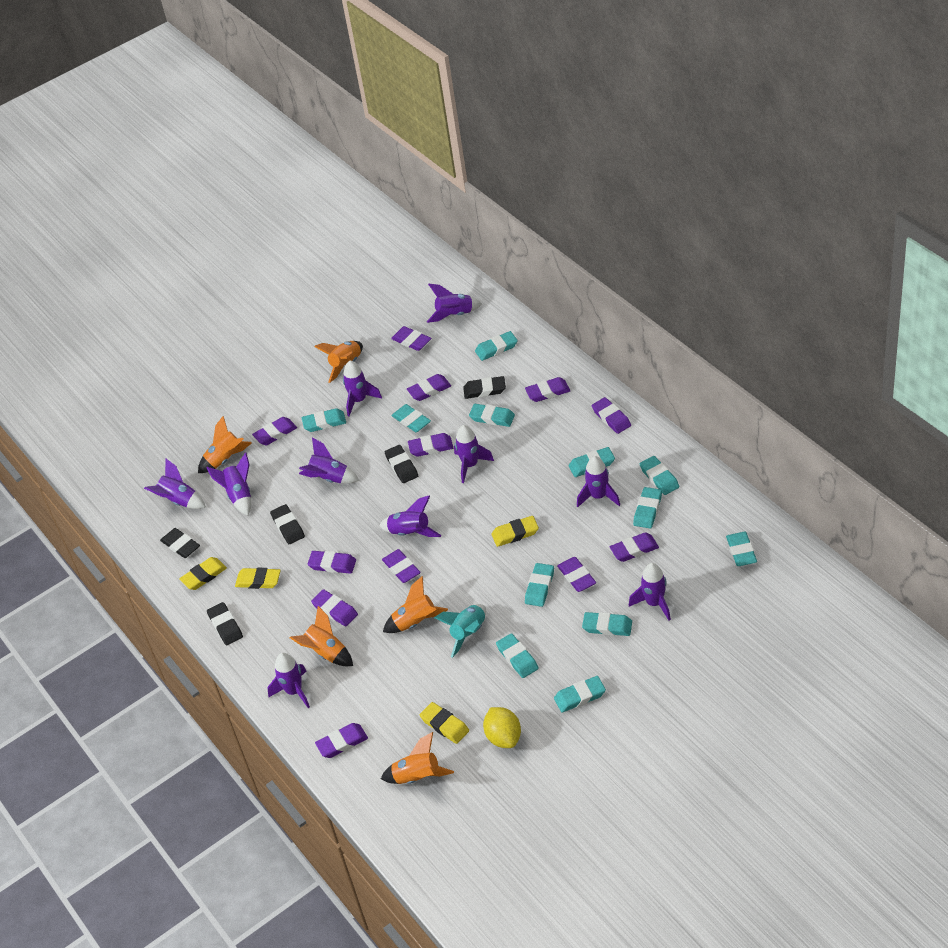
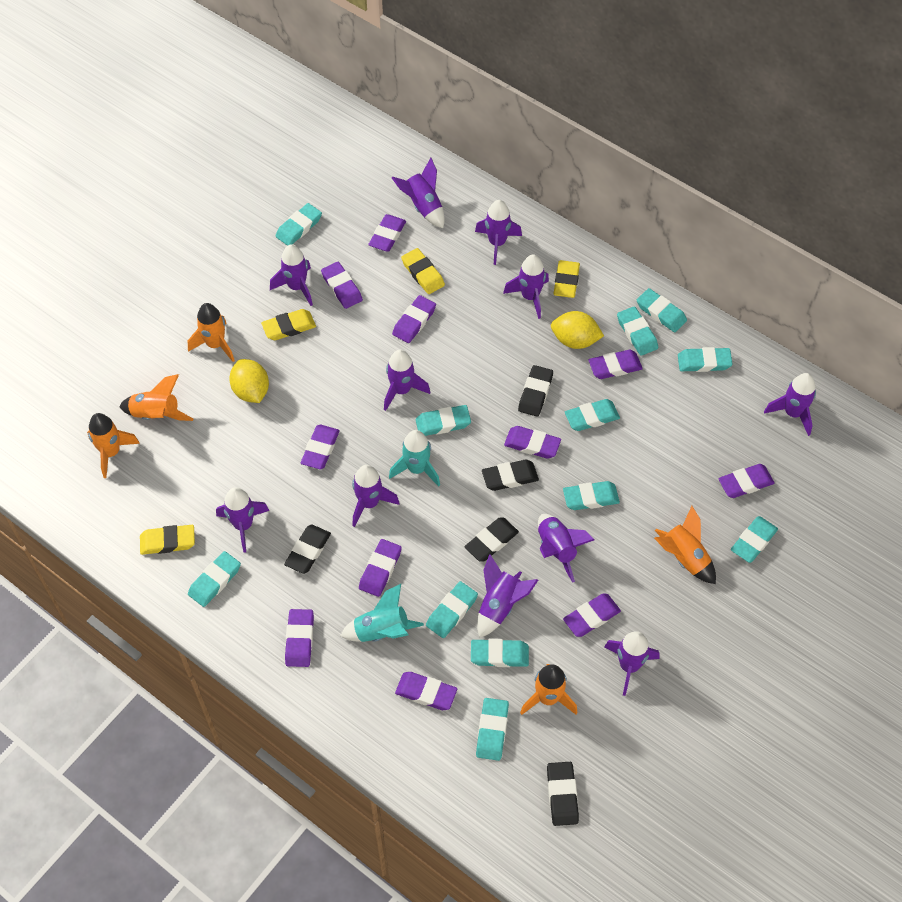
purple eraser: 12 -> 11
purple rocket: 10 -> 11
turquoise rocket: 1 -> 2
yellow lemon: 1 -> 2

